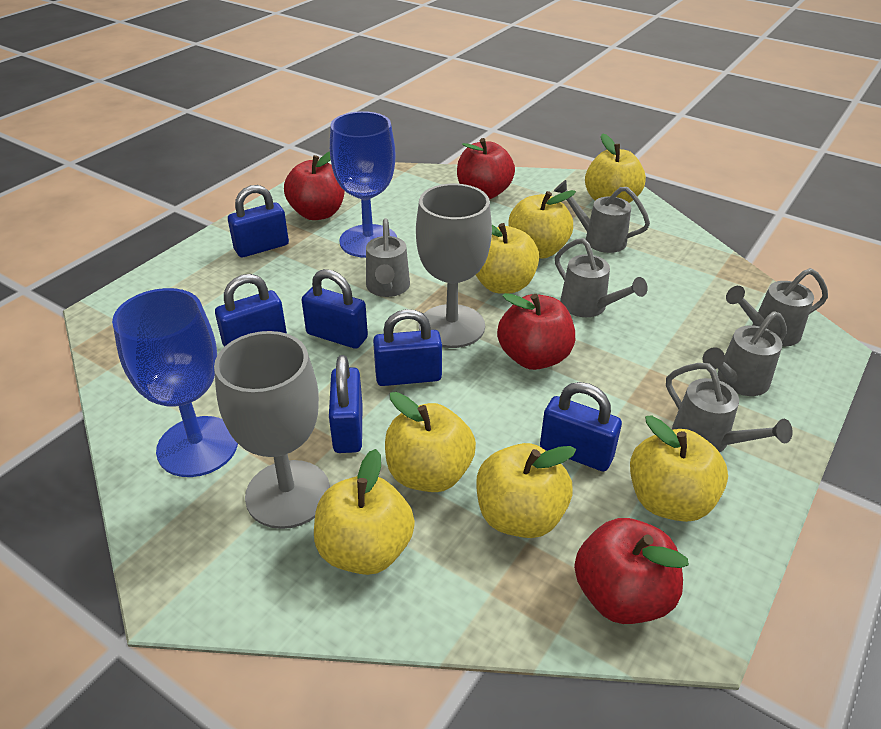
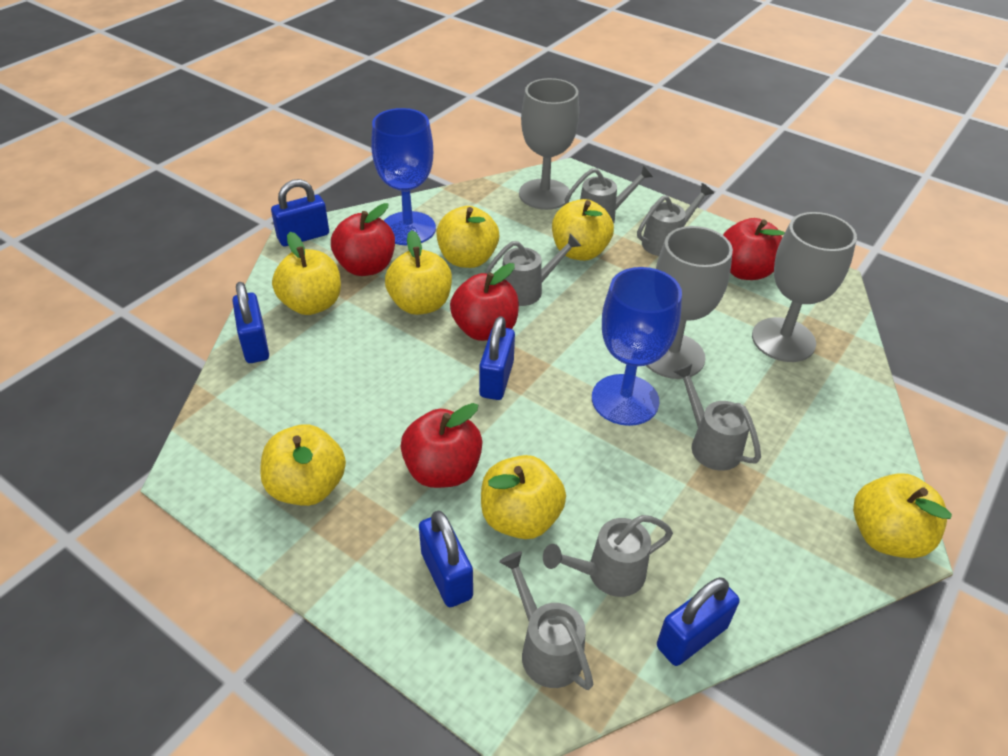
blue padlock: 6 -> 5
grey goblet: 2 -> 3

